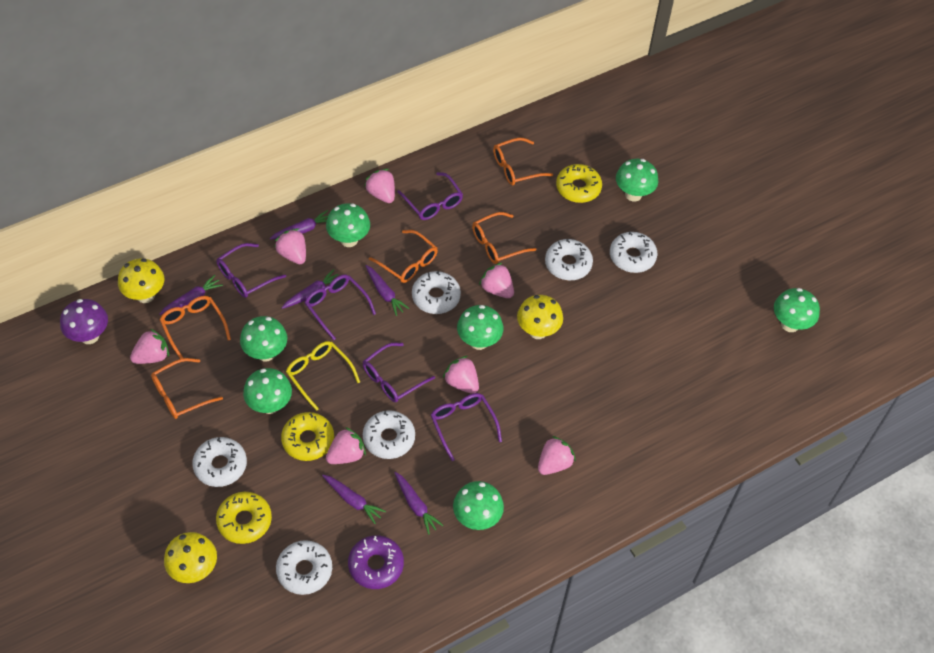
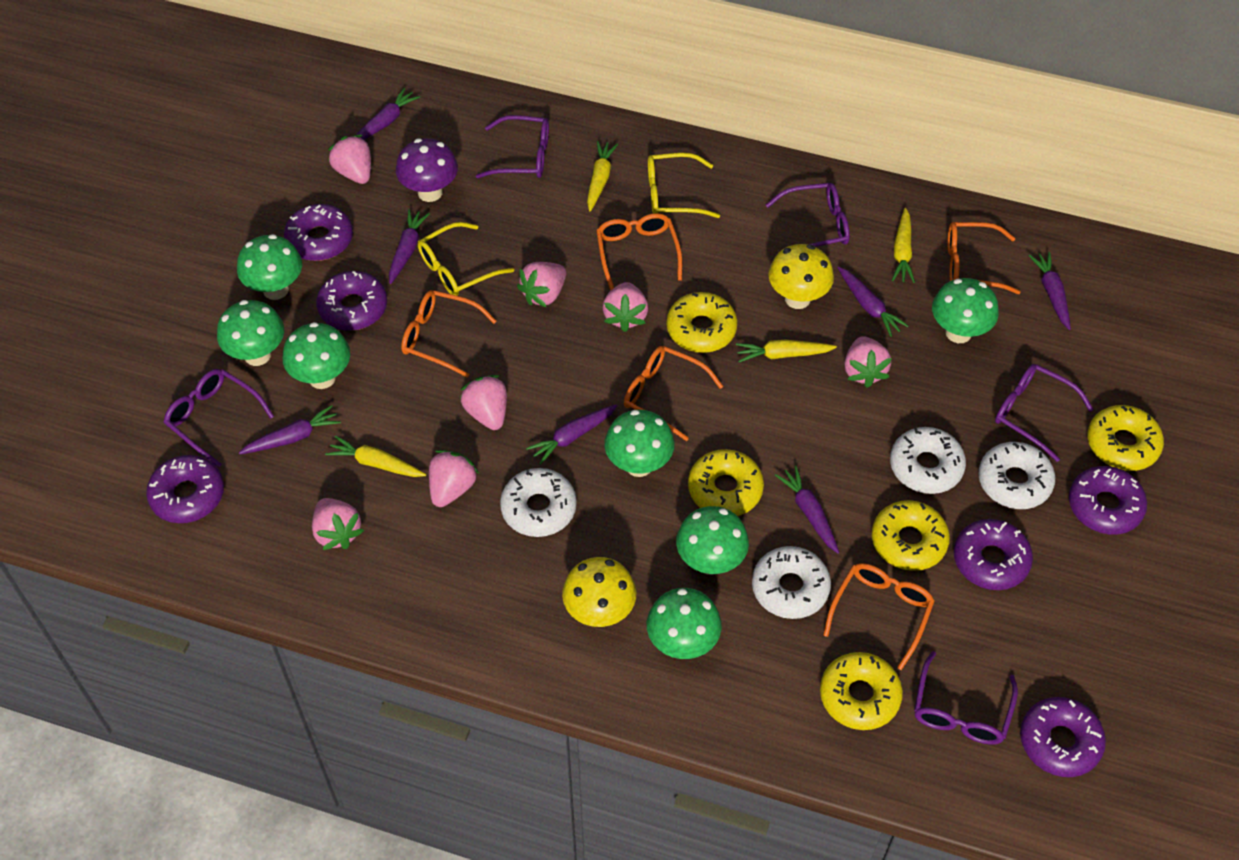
purple carrot: 6 -> 7
purple donut: 1 -> 6
white donut: 6 -> 4
yellow carrot: 0 -> 4
yellow donut: 3 -> 5
yellow glasses: 1 -> 2
yellow mushroom: 3 -> 2

